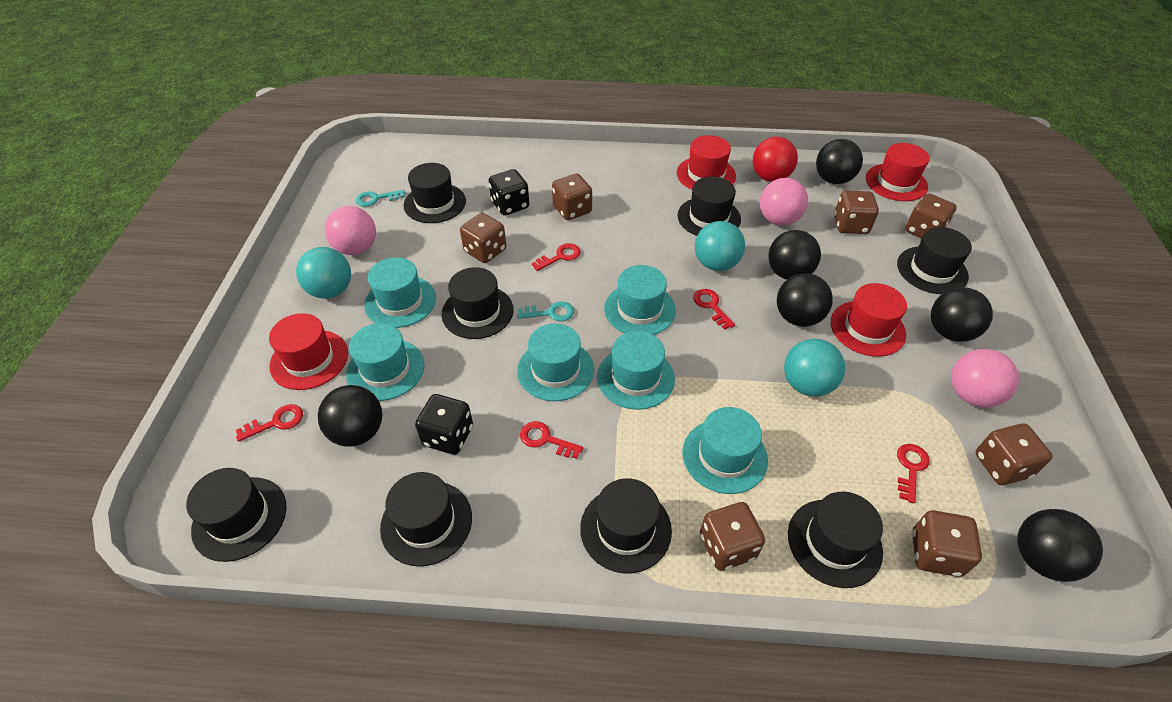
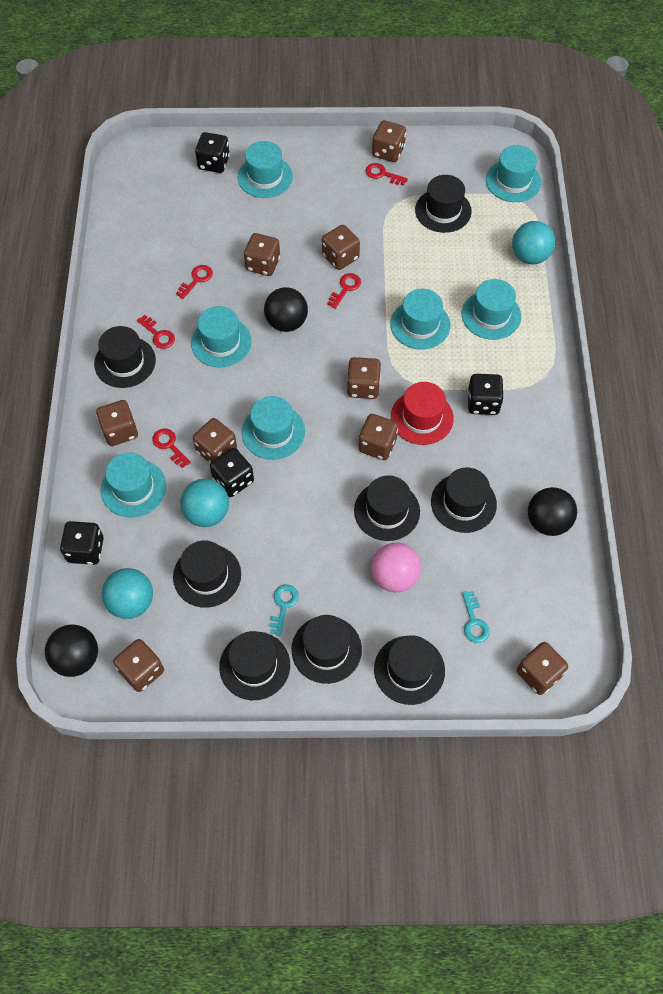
black ball: 6 -> 3
black dice: 2 -> 4
brown dice: 7 -> 9
pink ball: 3 -> 1
red ball: 1 -> 0
red hat: 4 -> 1
turquoise hat: 6 -> 7

